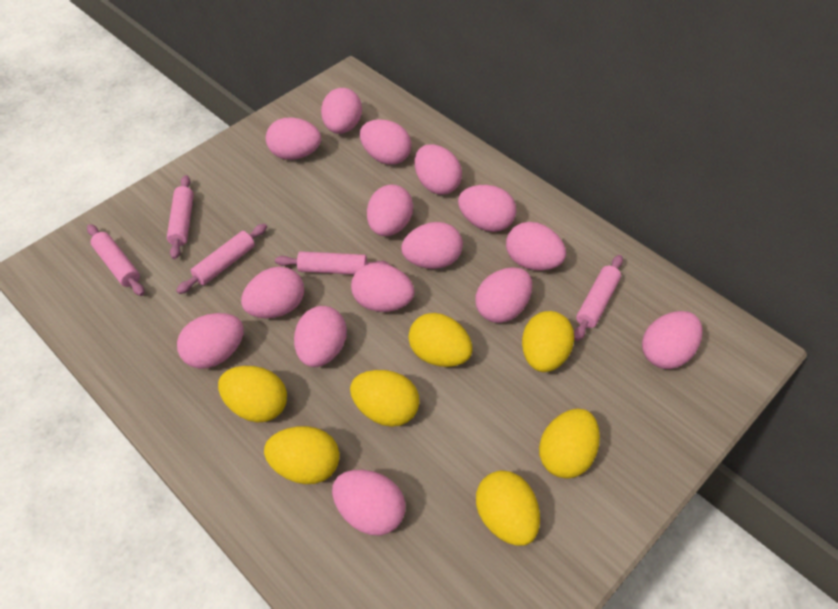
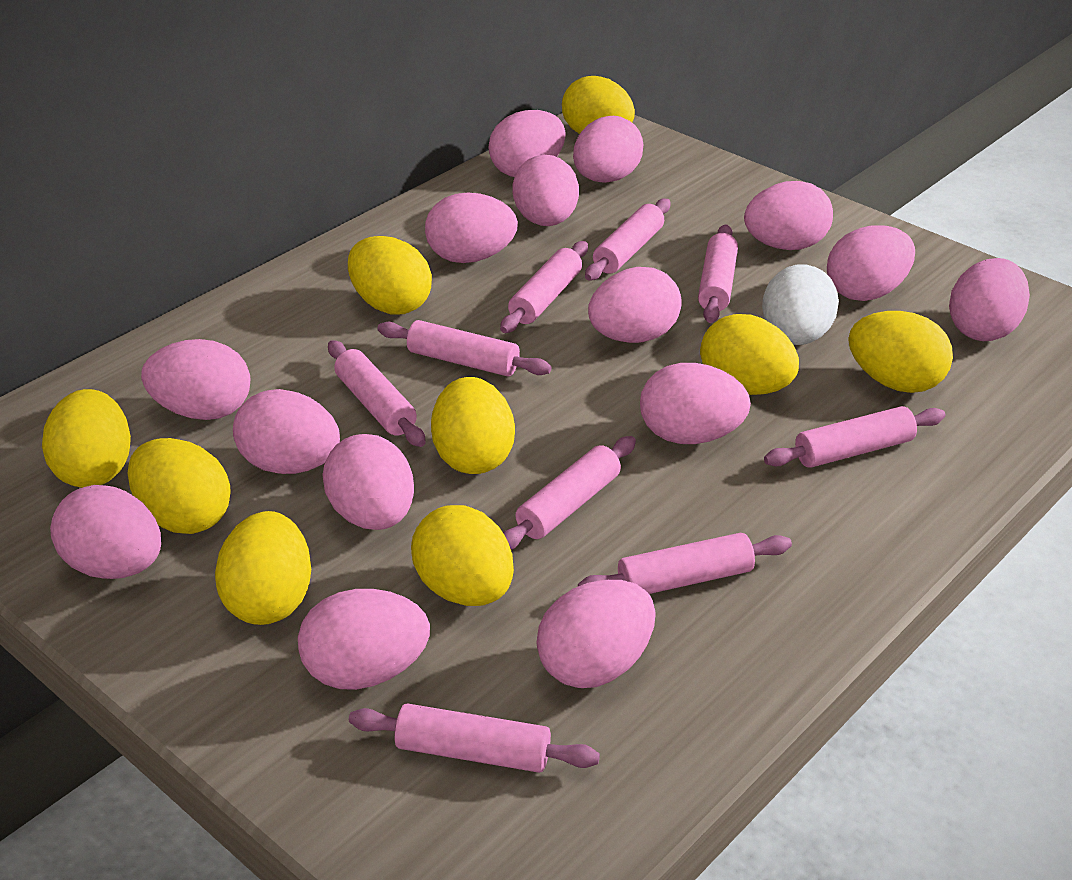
pink rolling pin: 5 -> 9
white egg: 0 -> 1
yellow egg: 7 -> 9

